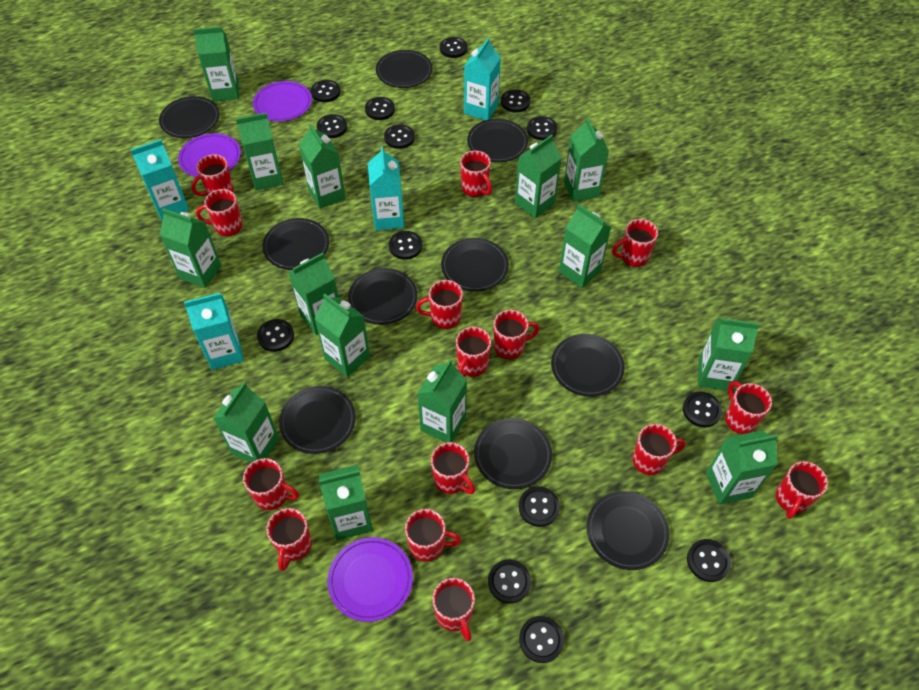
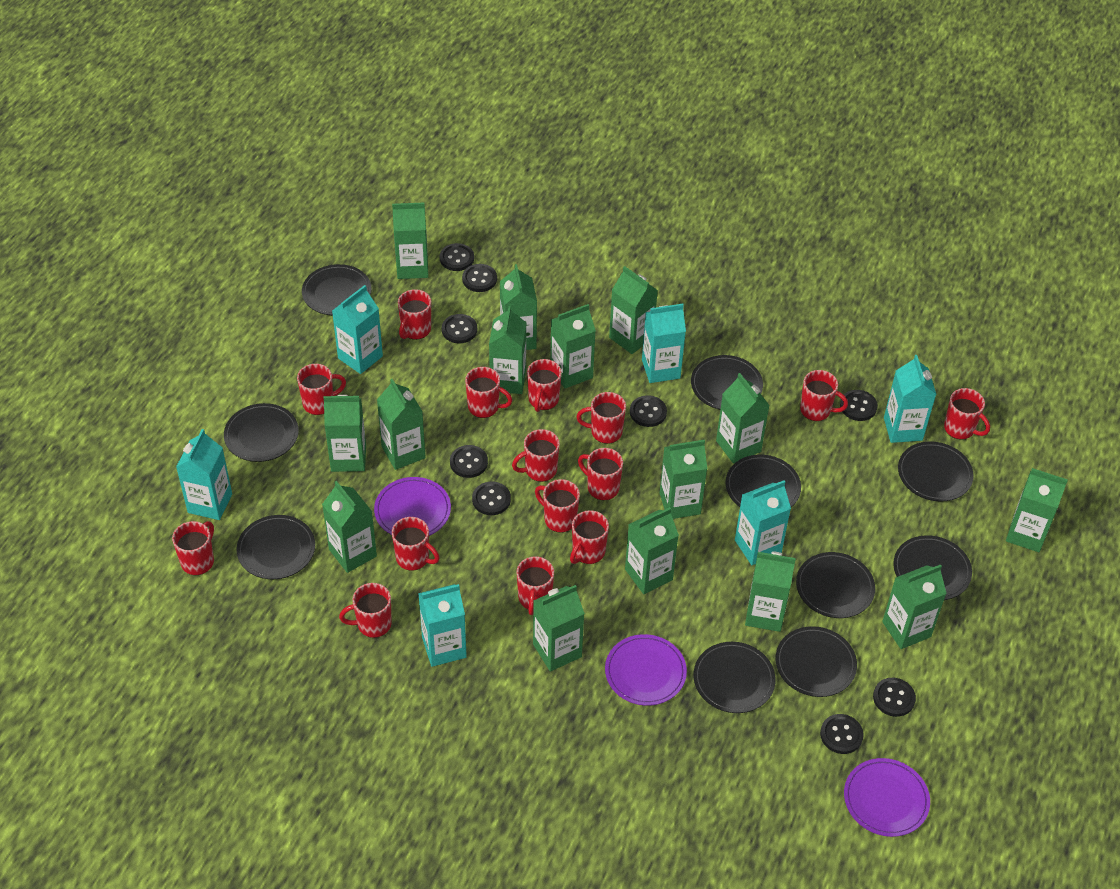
black button: 14 -> 9
green carton: 14 -> 15
turquoise carton: 4 -> 6

